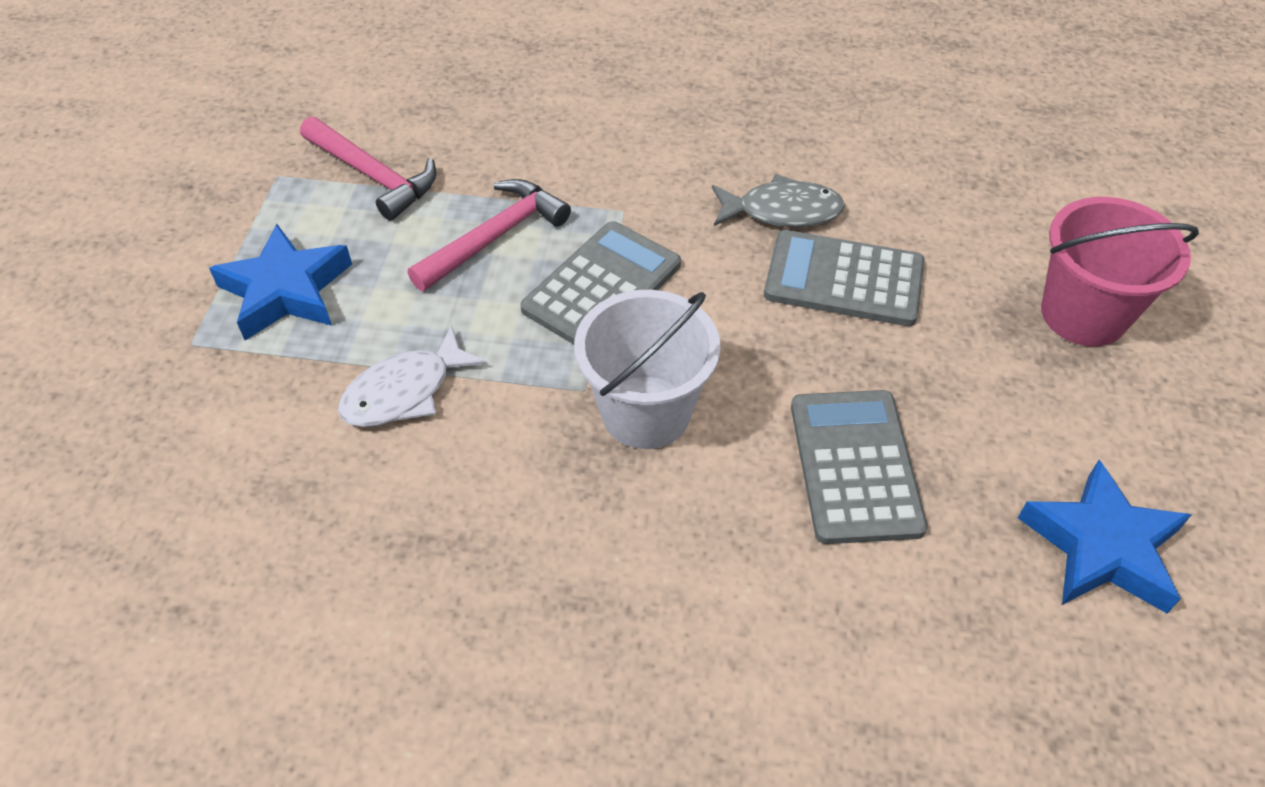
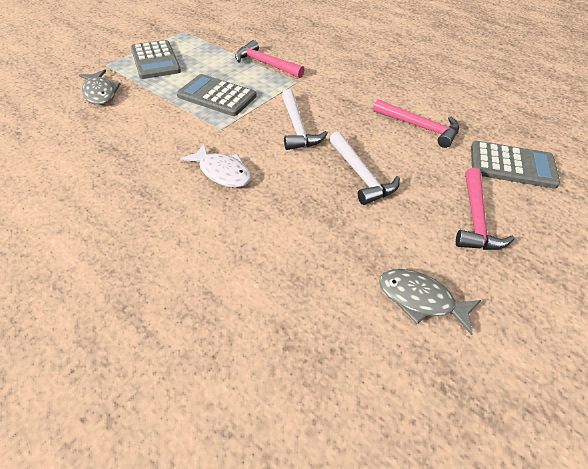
blue star: 2 -> 0
grey fish: 1 -> 2
pink bucket: 1 -> 0
pink hammer: 2 -> 3
white bucket: 1 -> 0
white hammer: 0 -> 2

